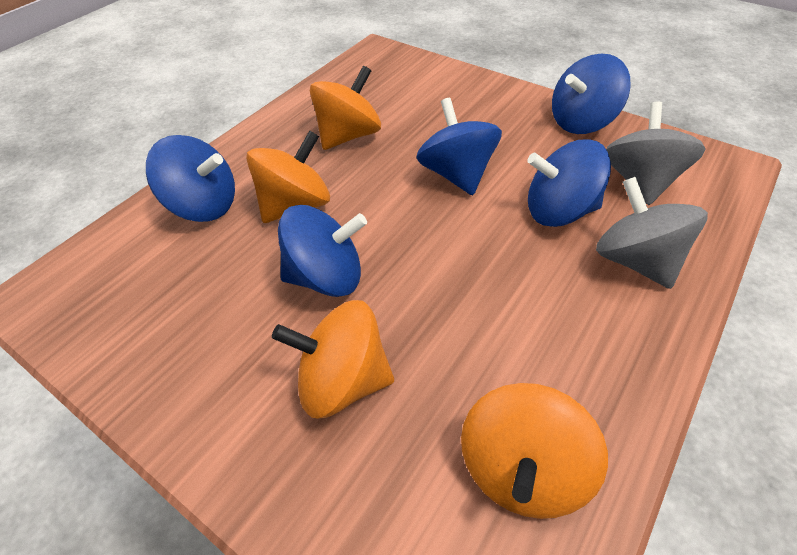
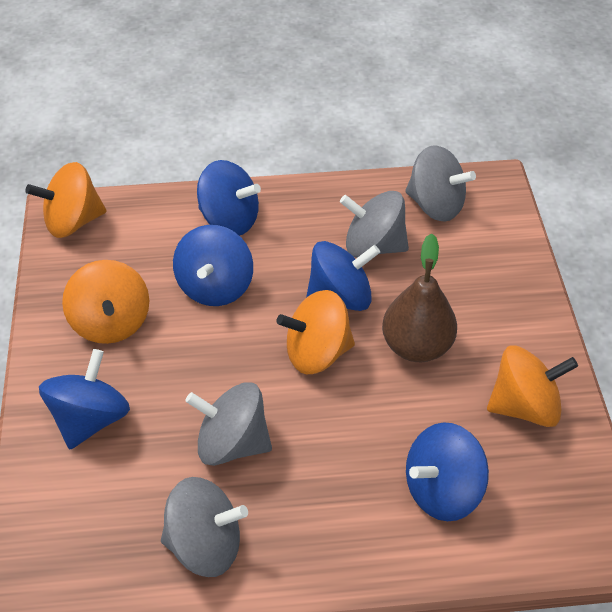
brown pear: 0 -> 1
grey spinning top: 2 -> 4

